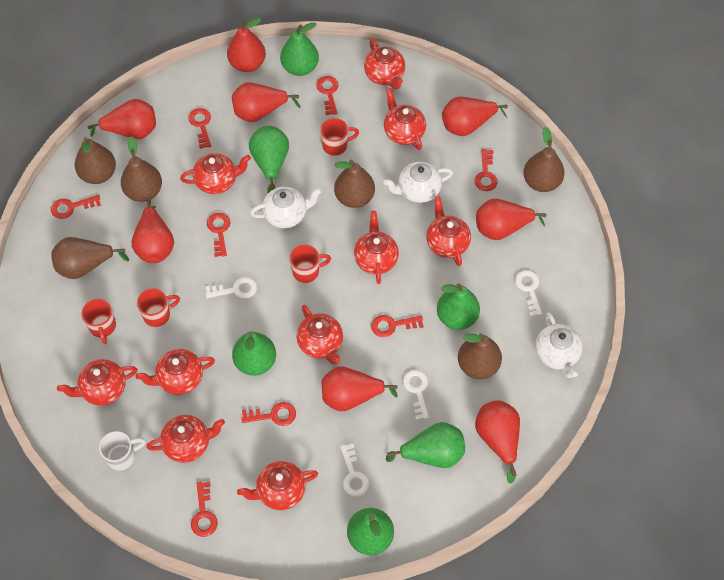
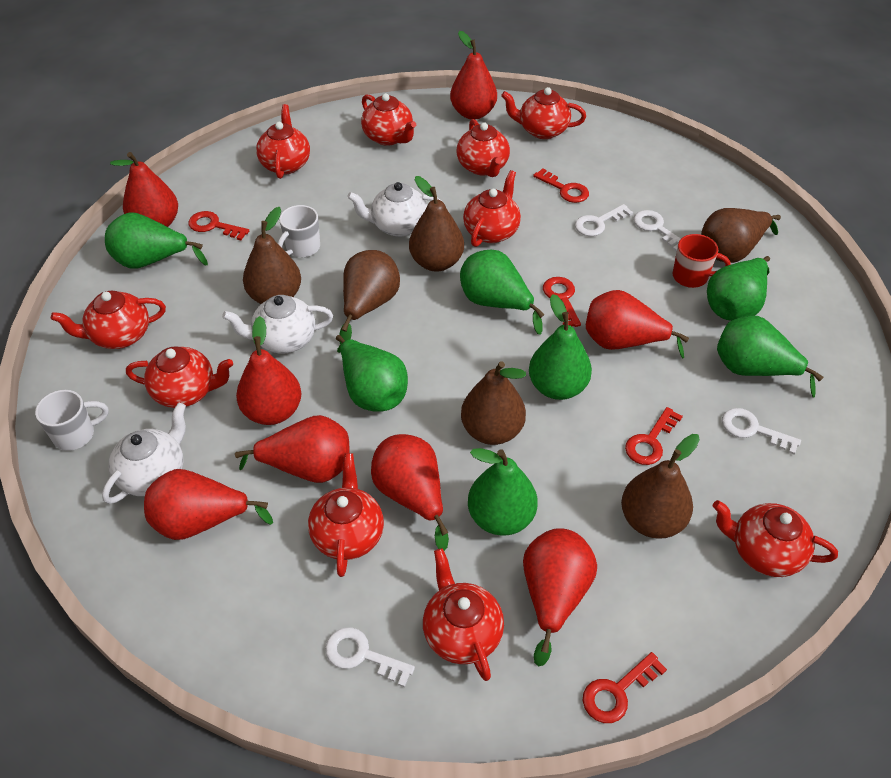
green pear: 6 -> 7
red key: 8 -> 5
red mug: 4 -> 1
white mug: 1 -> 2

